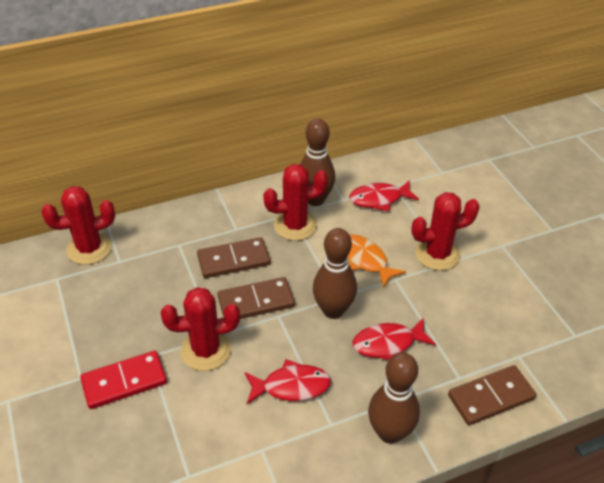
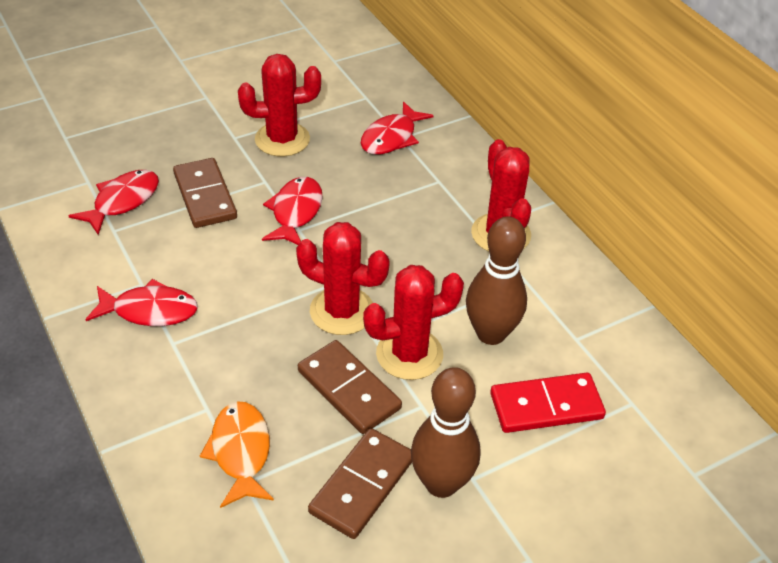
brown bowling pin: 3 -> 2
red fish: 3 -> 4

